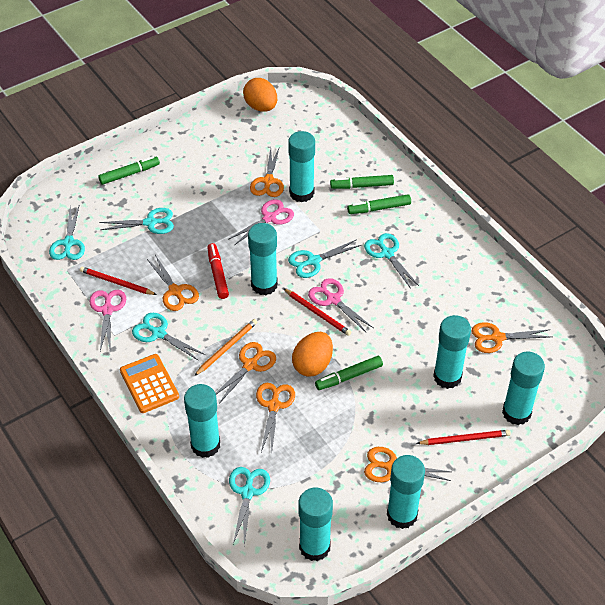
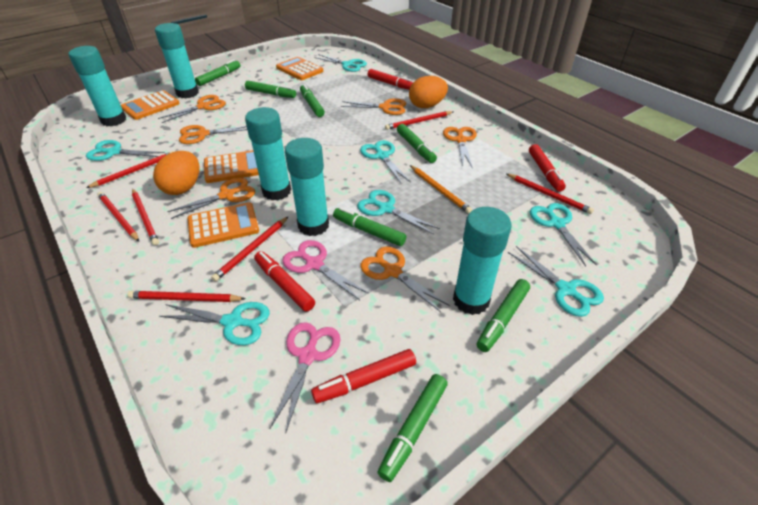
green marker: 4 -> 7
orange calculator: 1 -> 4
pink scissors: 3 -> 2
red marker: 1 -> 4
red pencil: 3 -> 7
turquoise glue stick: 7 -> 5
turquoise scissors: 6 -> 7

